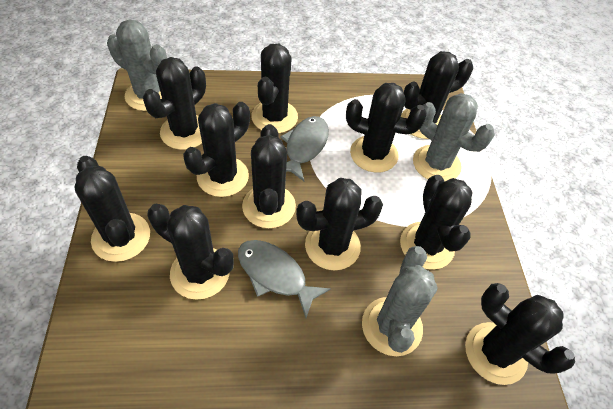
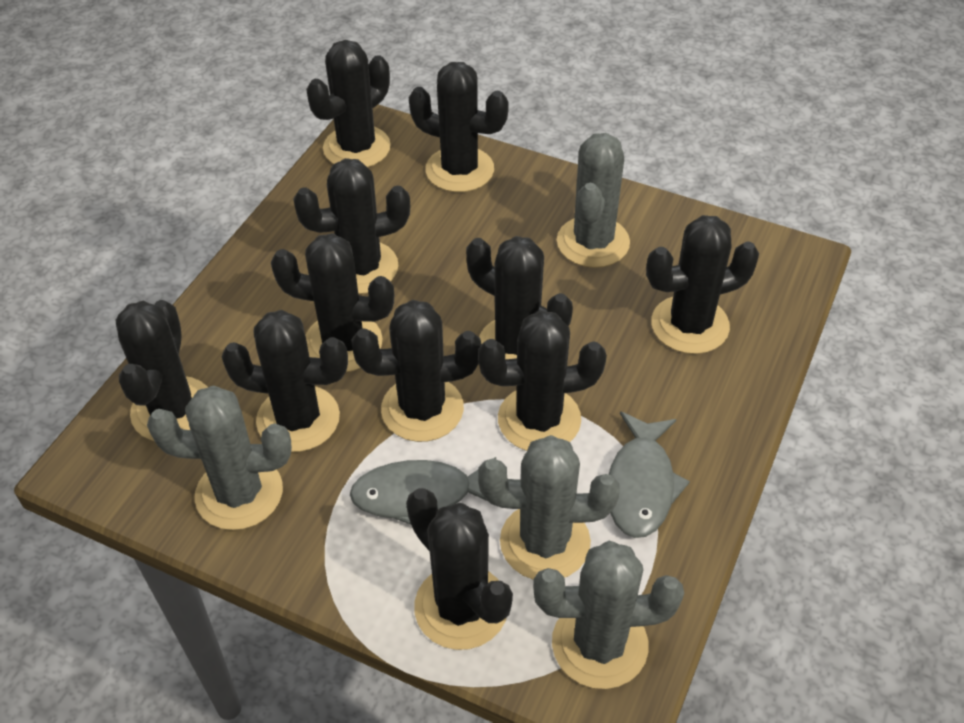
grey cactus: 3 -> 4

